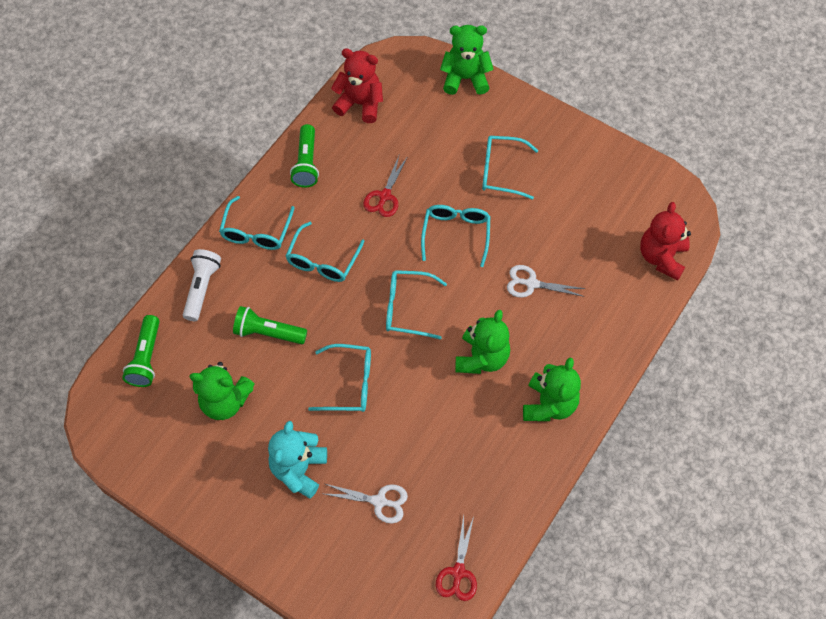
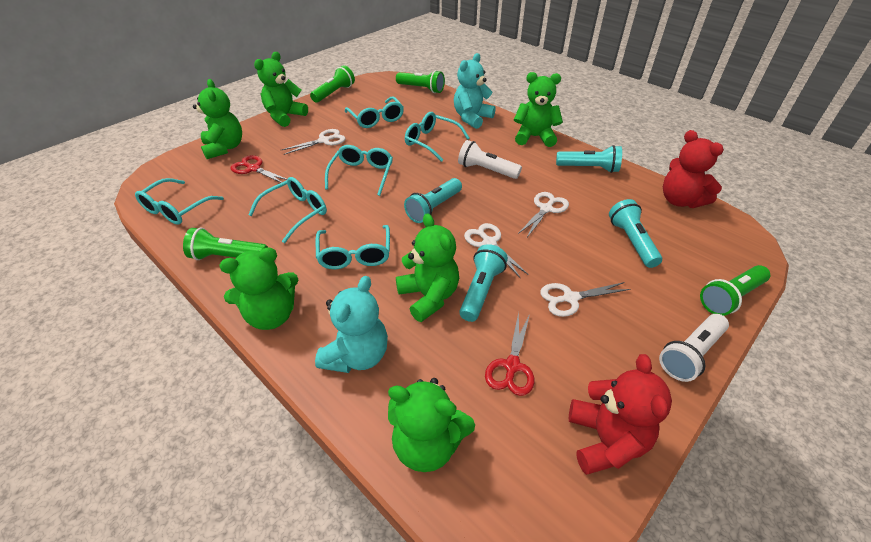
green flashlight: 3 -> 4
green teddy bear: 4 -> 6
turquoise flashlight: 0 -> 4
turquoise teddy bear: 1 -> 2
white flashlight: 1 -> 2
white scissors: 2 -> 4

